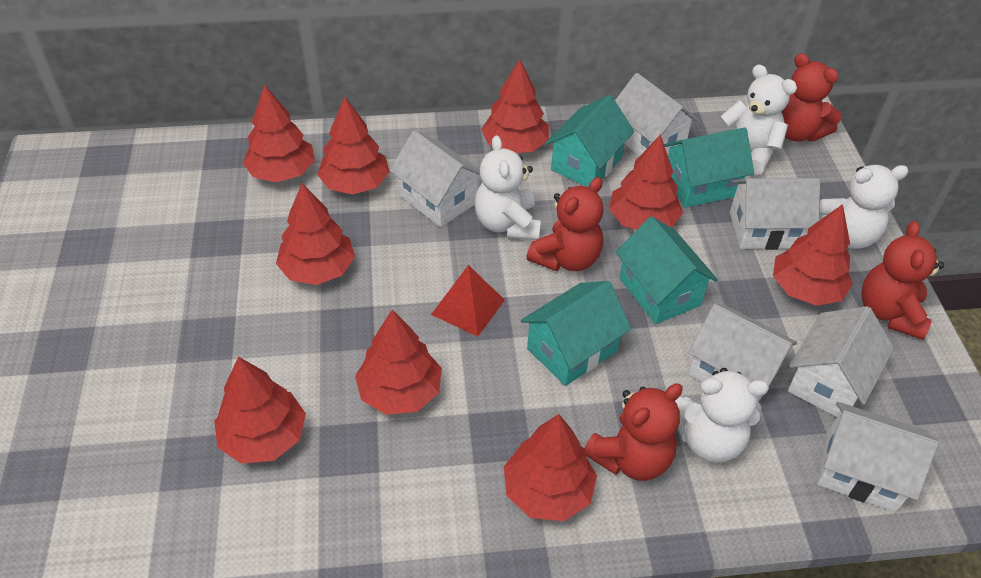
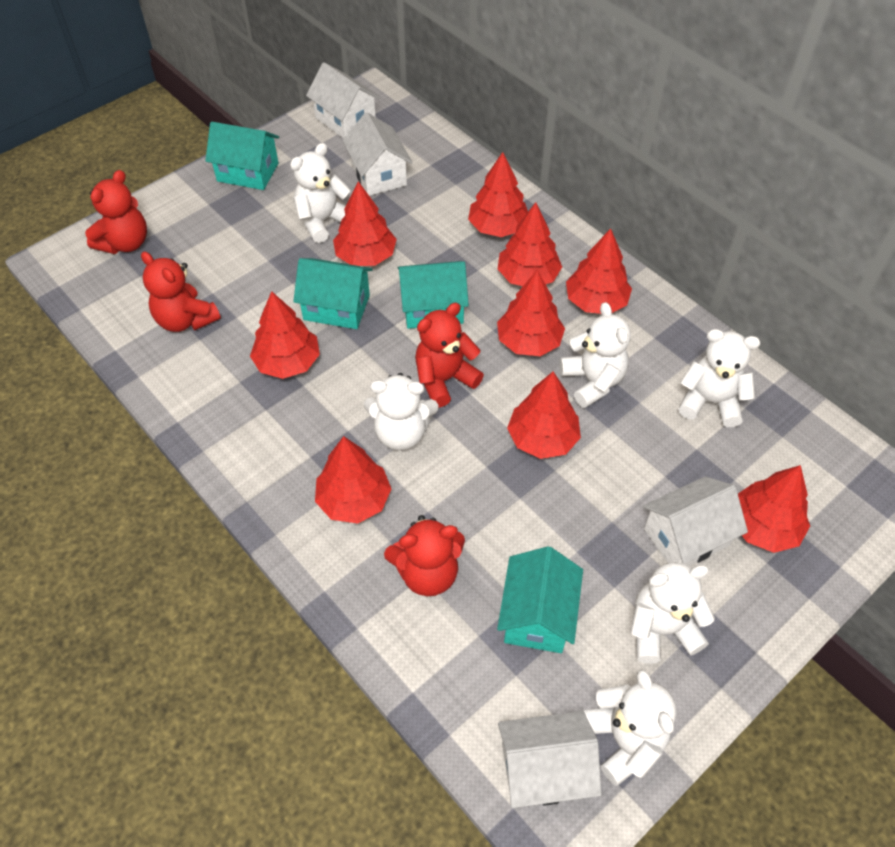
red pyramid: 1 -> 0
white house: 6 -> 4
white teddy bear: 4 -> 6

